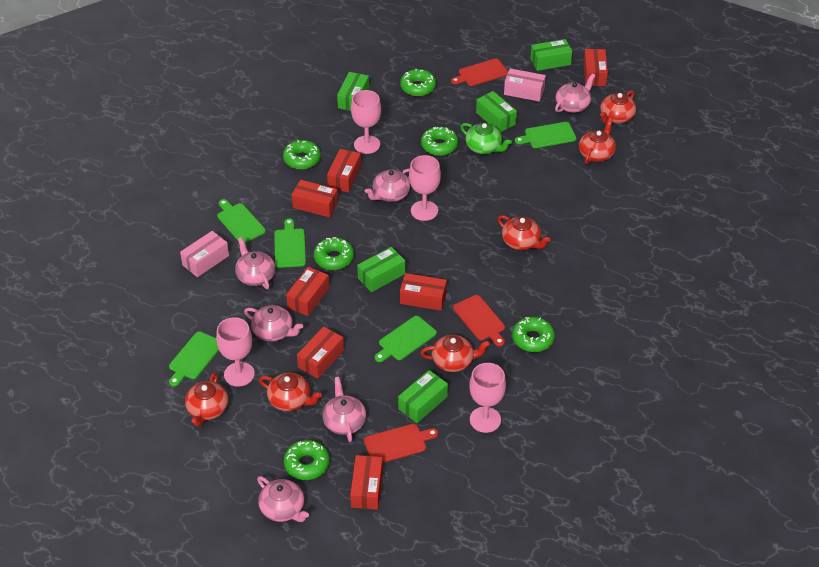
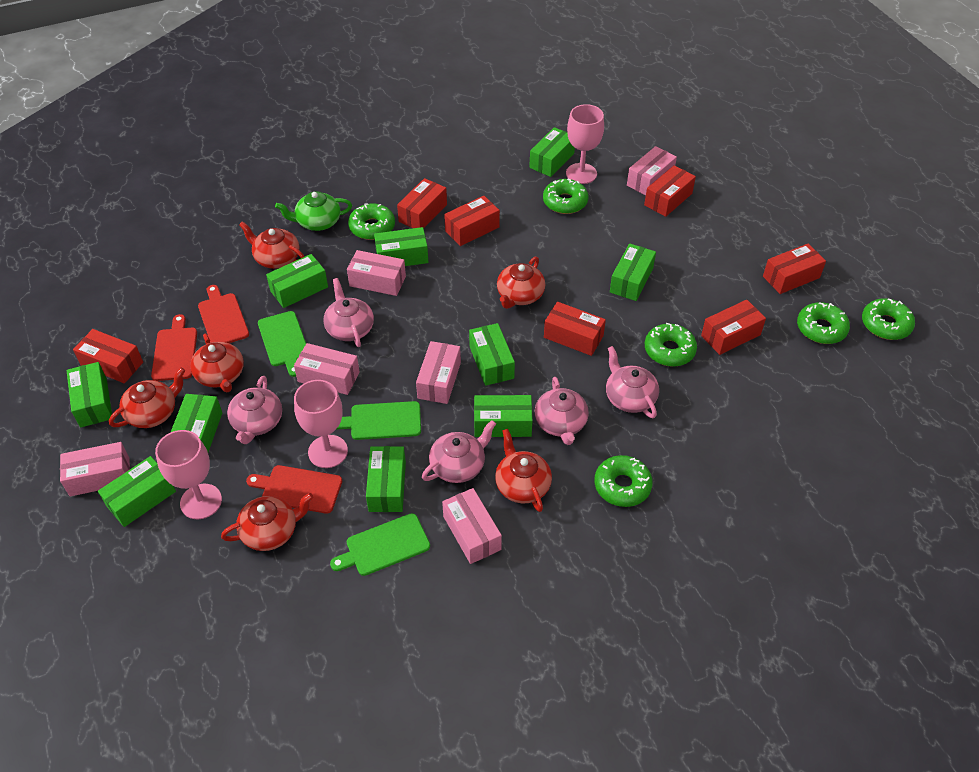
green box: 5 -> 10
green cutting board: 5 -> 3
pink box: 2 -> 6
pink goblet: 4 -> 3
pink teapot: 6 -> 5

